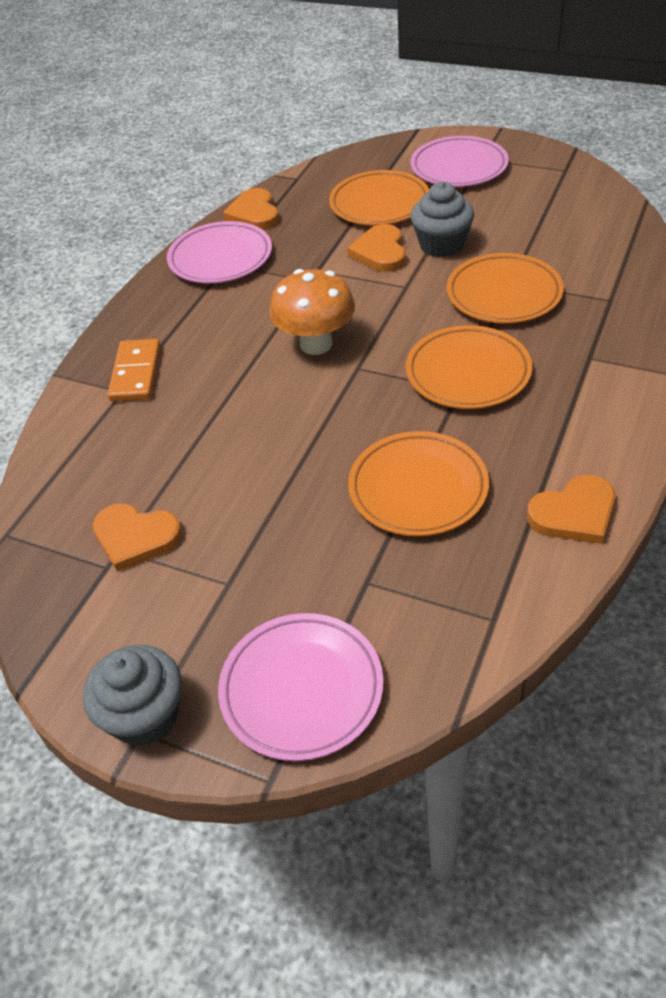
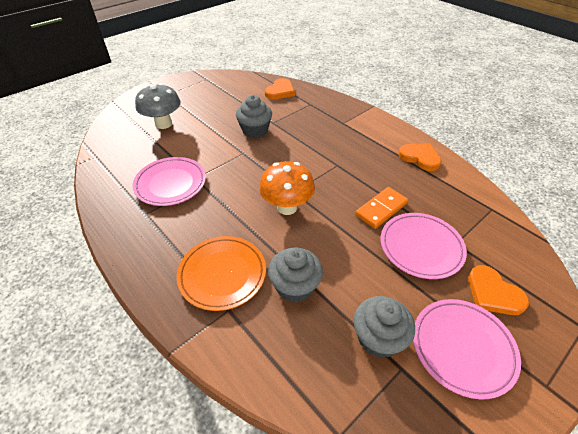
grey cupcake: 2 -> 3
grey mushroom: 0 -> 1
orange heart: 4 -> 3
orange plate: 4 -> 1

